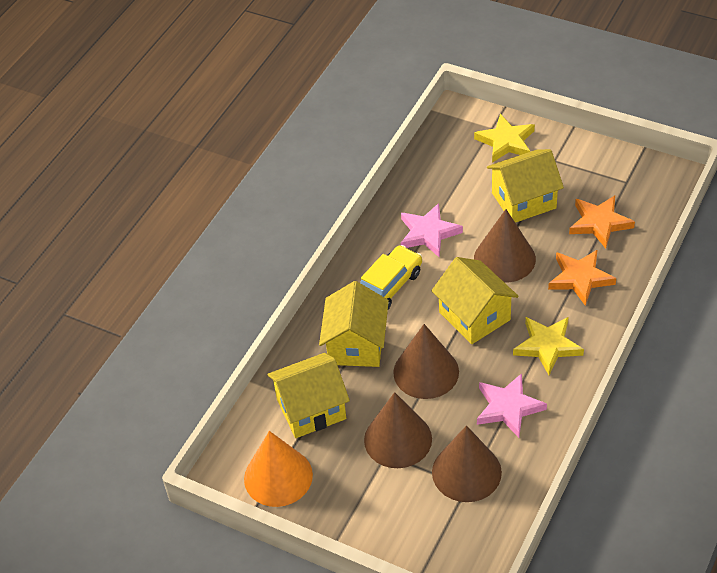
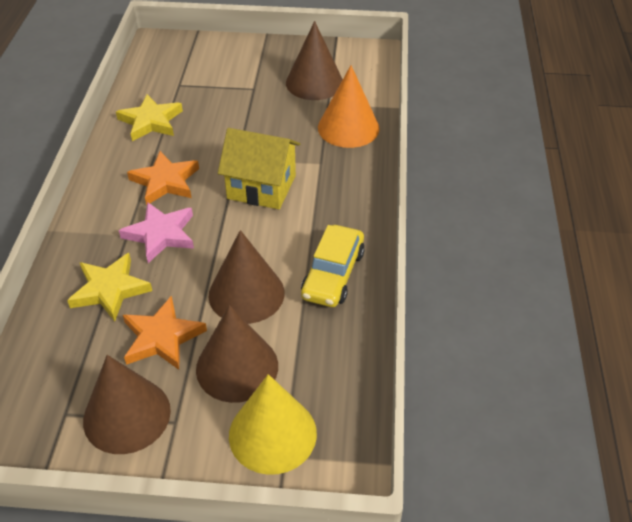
pink star: 2 -> 1
yellow cone: 0 -> 1
yellow house: 4 -> 1

